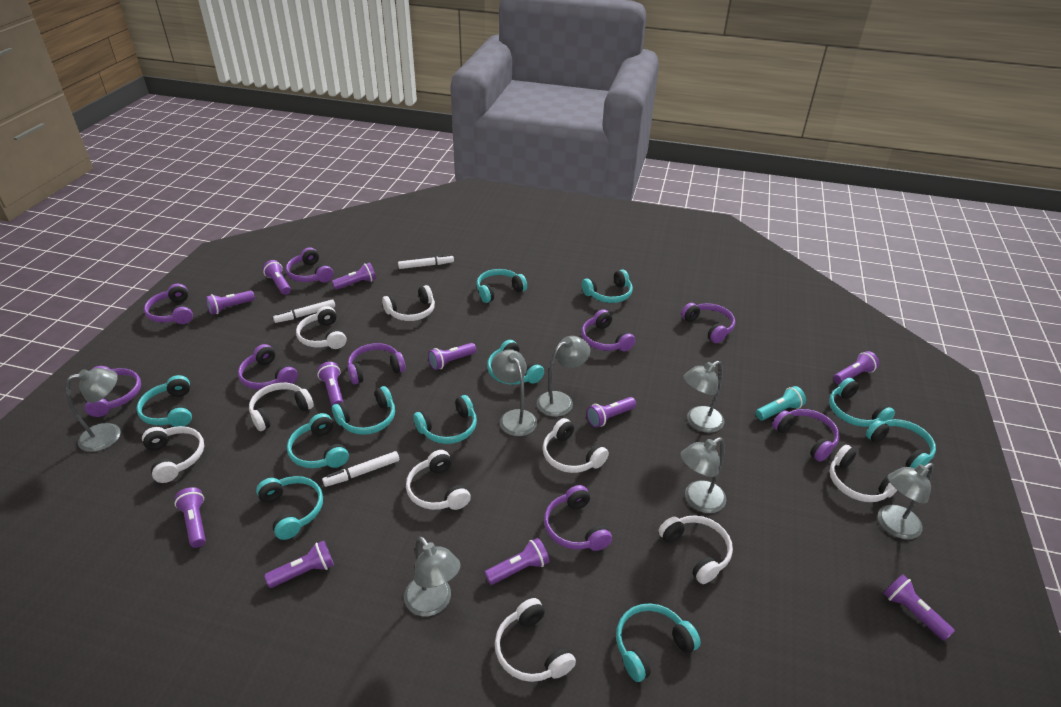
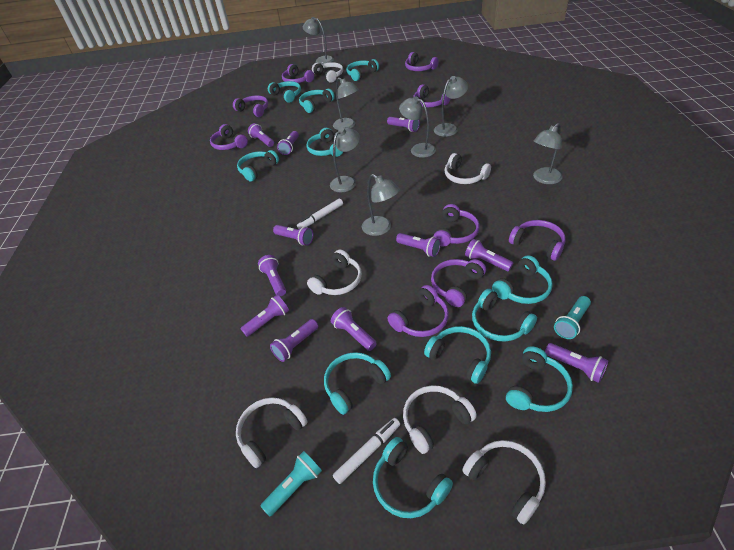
turquoise flashlight: 1 -> 2
white headphones: 9 -> 6
white marker: 3 -> 2

